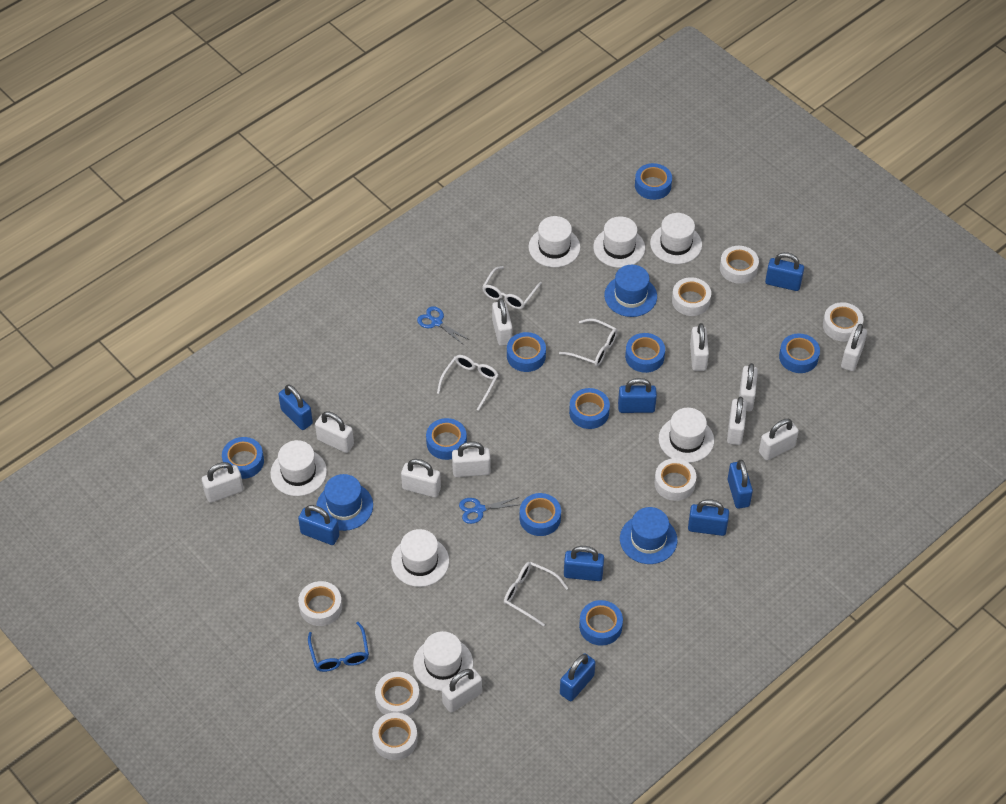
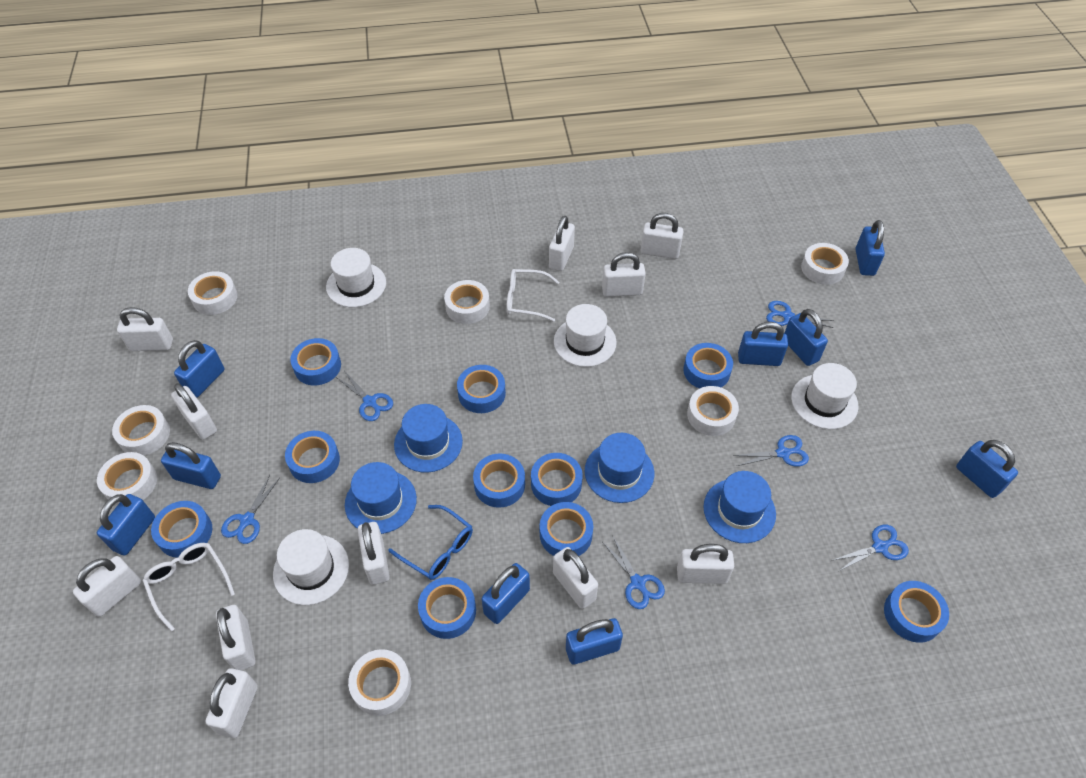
blue hat: 3 -> 4
blue padlock: 8 -> 9
blue scissors: 2 -> 6
blue tape: 9 -> 10
white glasses: 4 -> 2
white hat: 7 -> 4

